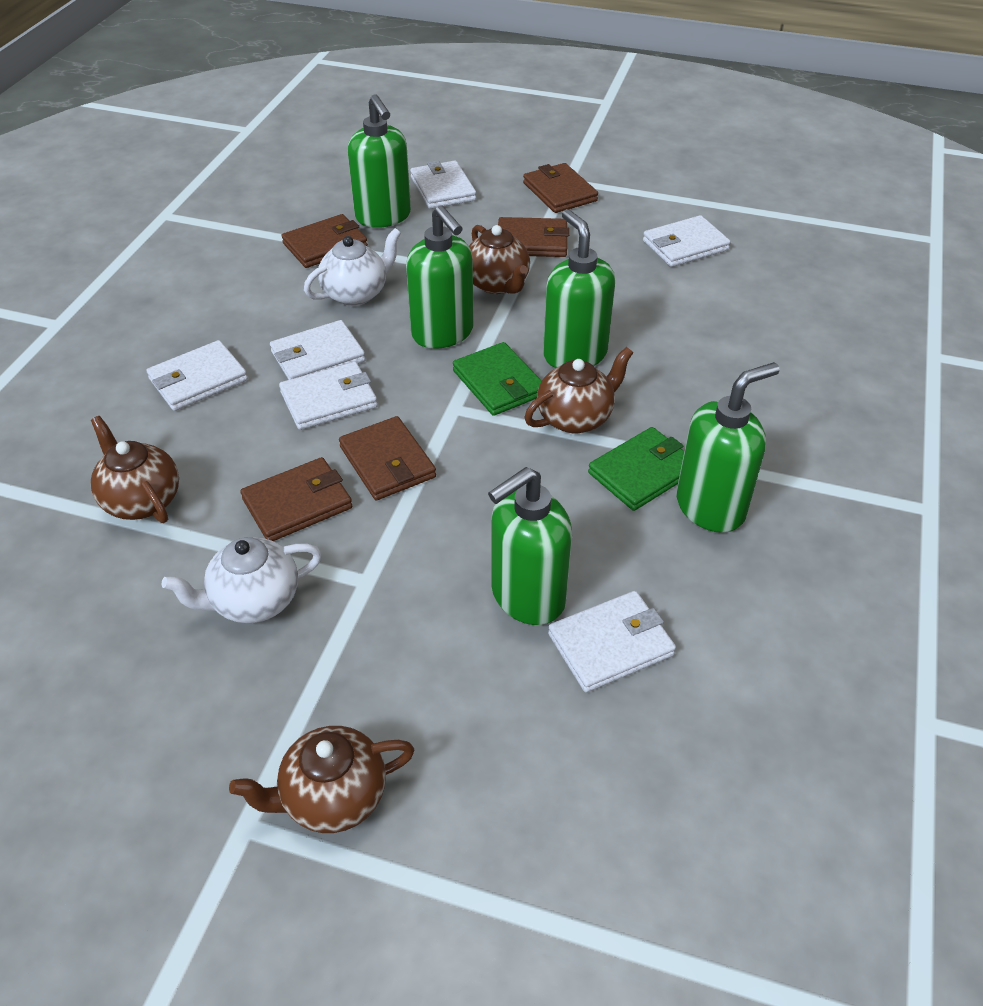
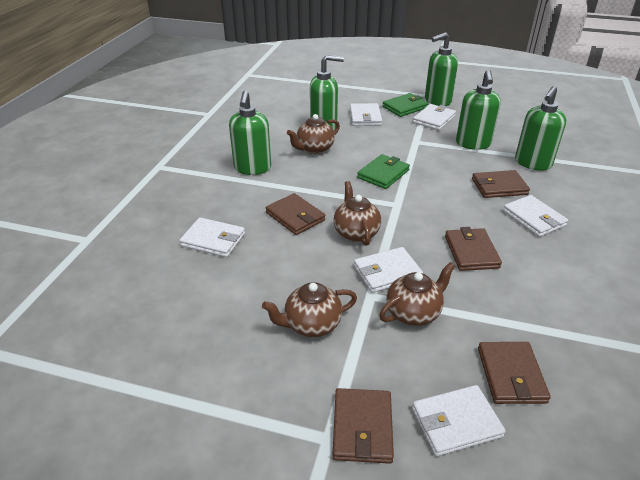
white teapot: 2 -> 0

